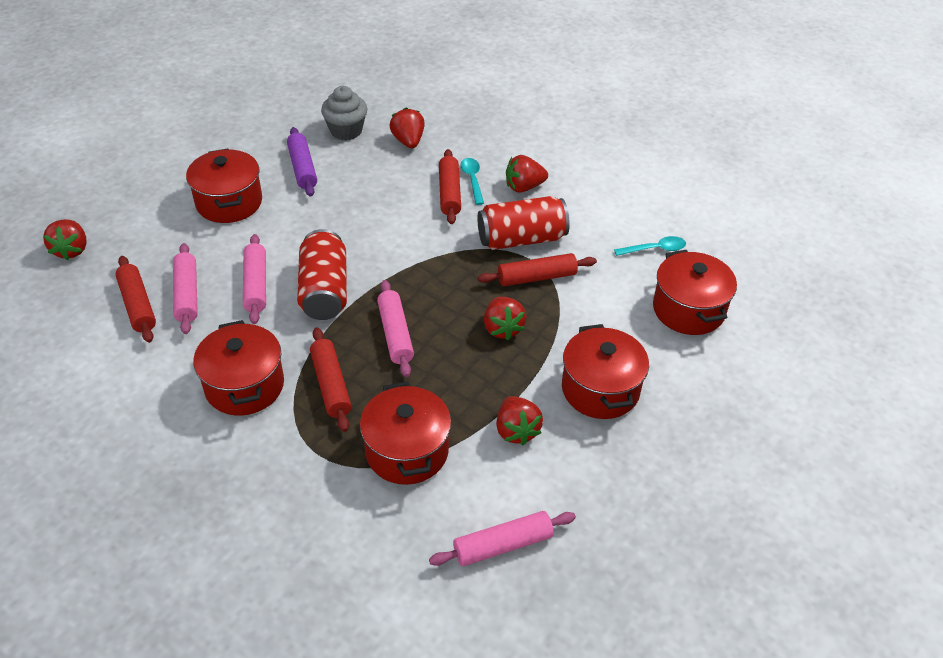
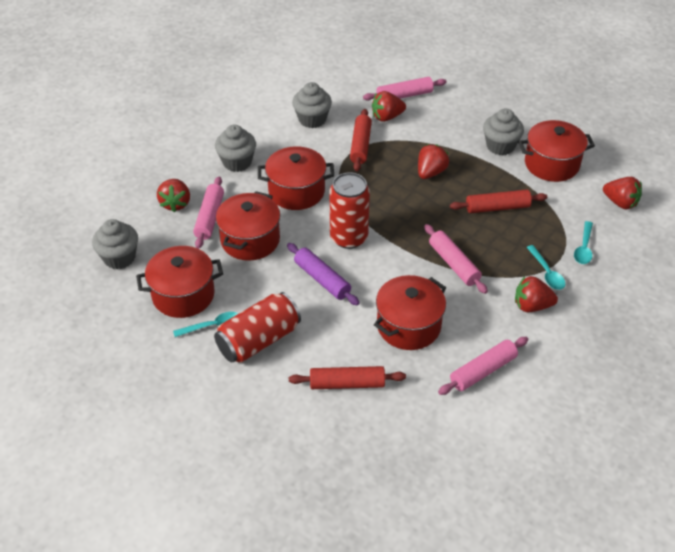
grey cupcake: 1 -> 4
red rolling pin: 4 -> 3
turquoise spoon: 2 -> 3

